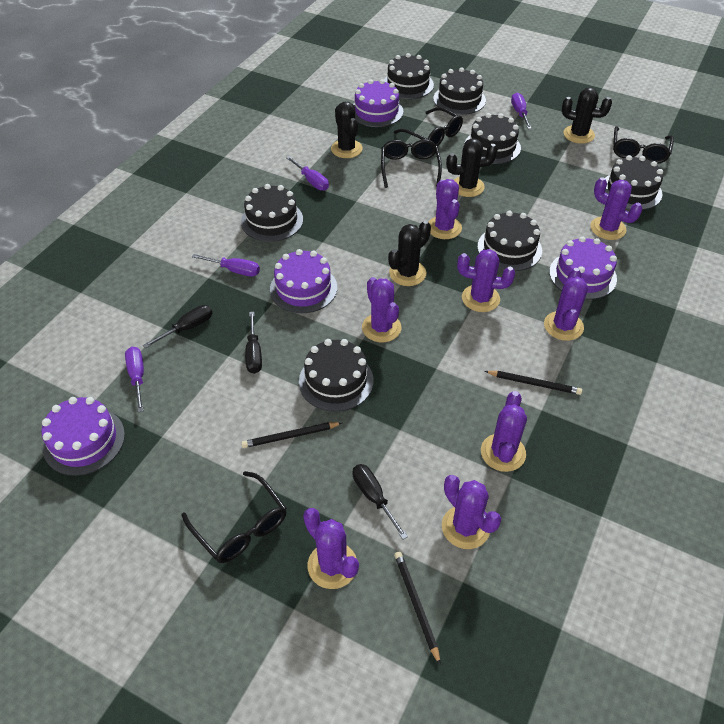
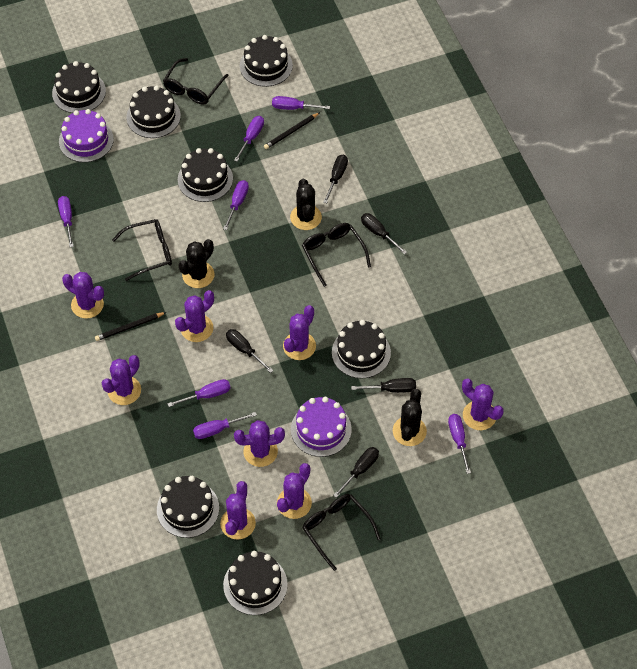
black cactus: 4 -> 3
black pencil: 3 -> 2
black screwdriver: 3 -> 5
purple cake: 4 -> 2
purple screwdriver: 4 -> 7

